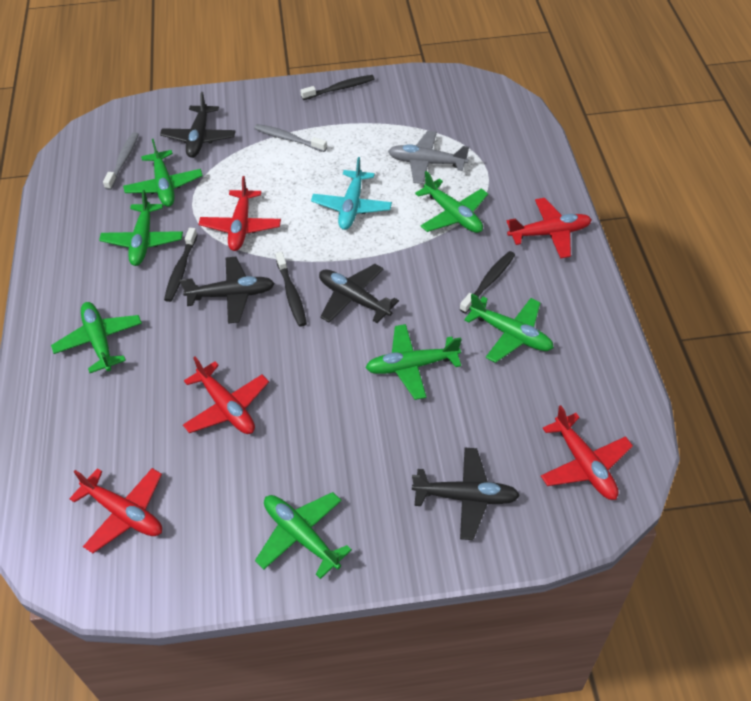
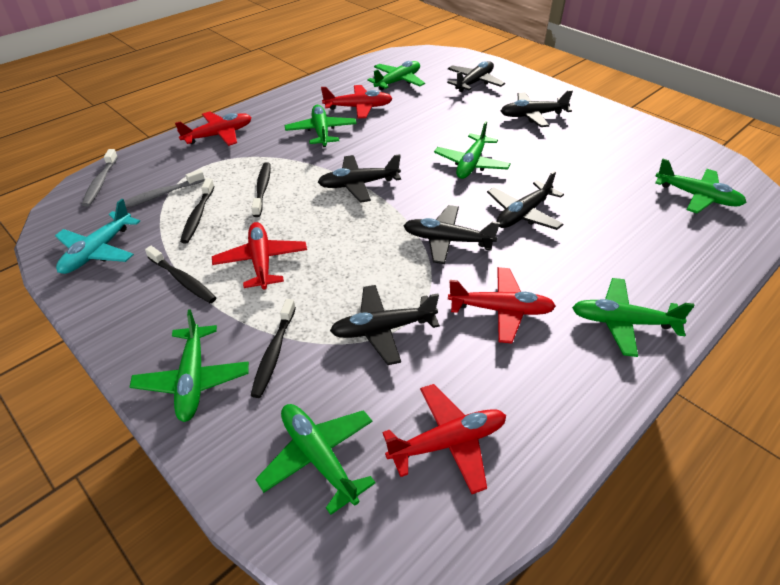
black plane: 4 -> 6
grey plane: 1 -> 0

